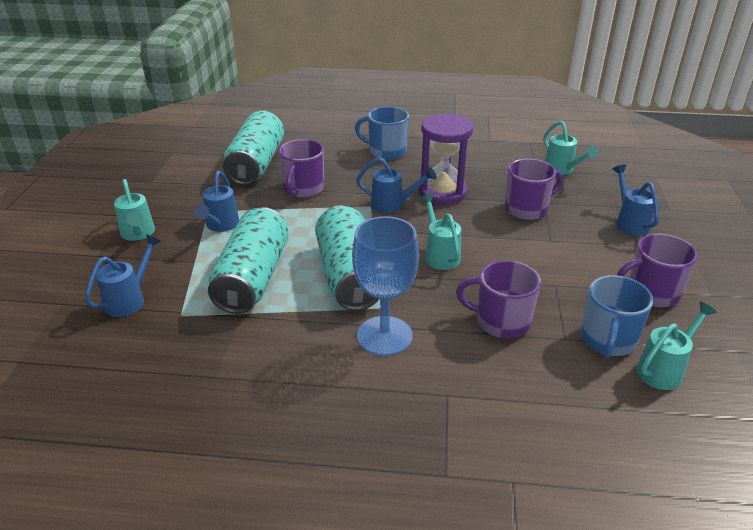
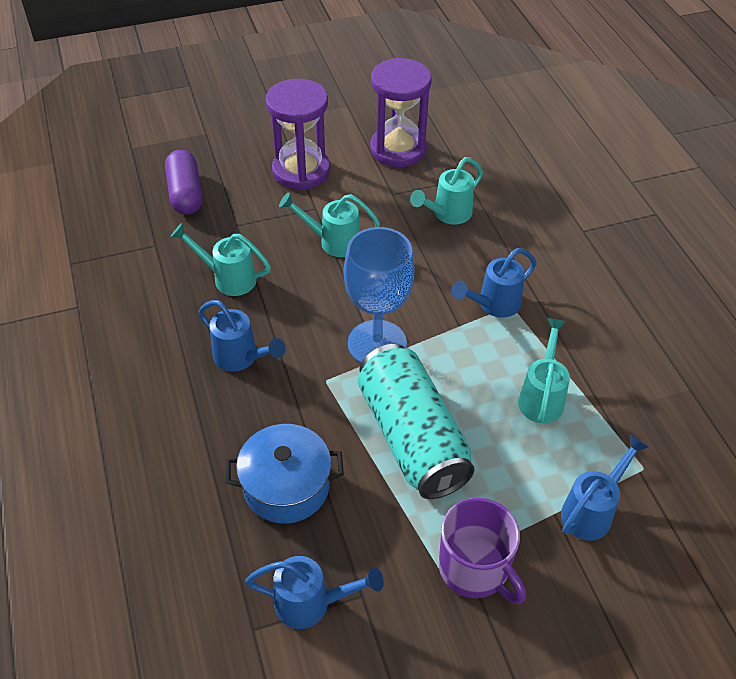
blue mug: 2 -> 0
blue pot: 0 -> 1
purple capsule: 0 -> 1
purple hourglass: 1 -> 2
purple mug: 4 -> 1
turquoise can: 3 -> 1

